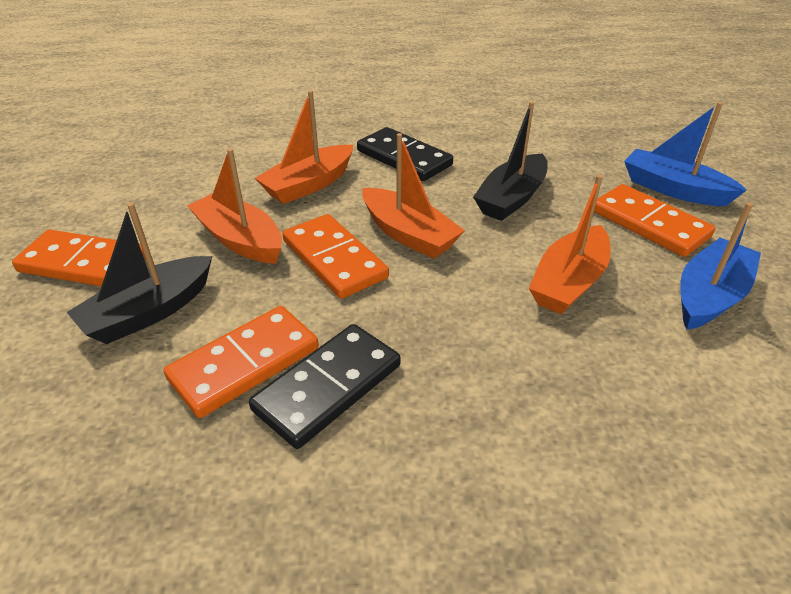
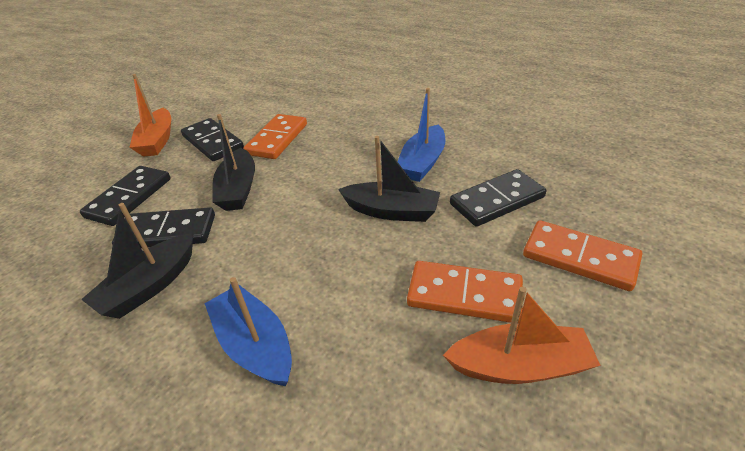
black boat: 2 -> 3
black domino: 2 -> 4
orange boat: 4 -> 2
orange domino: 4 -> 3

